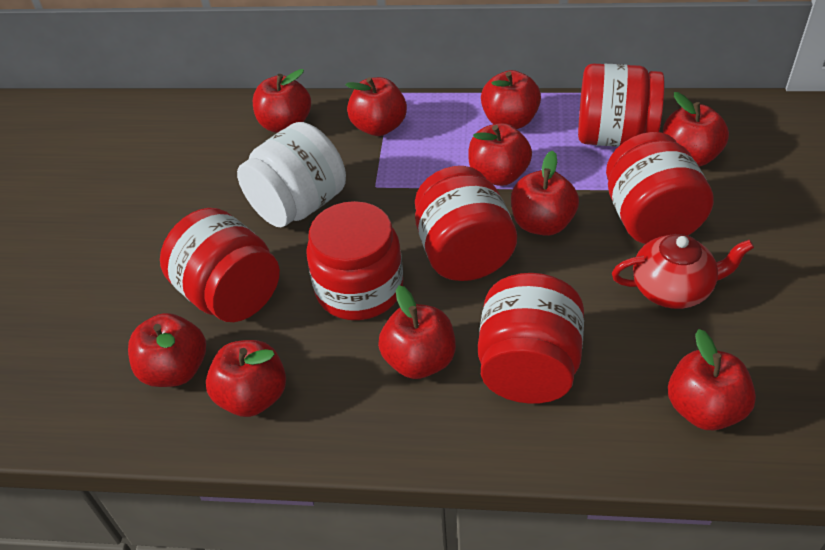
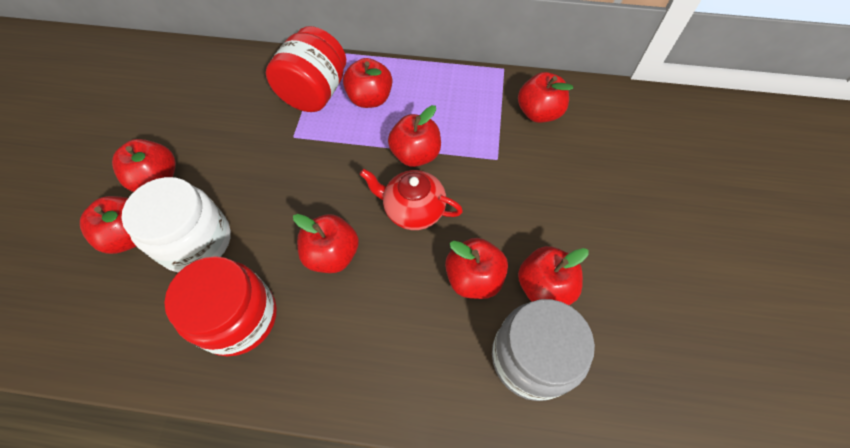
grey jar: 0 -> 1
red apple: 10 -> 8
red jar: 6 -> 2

